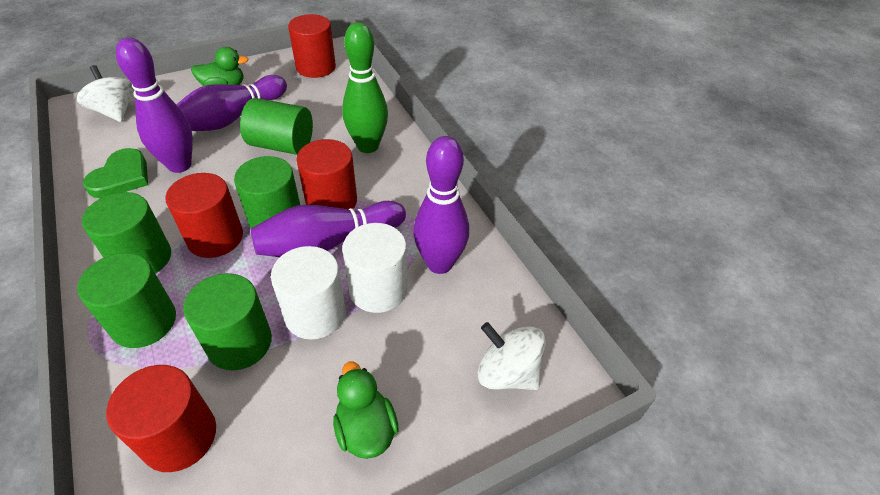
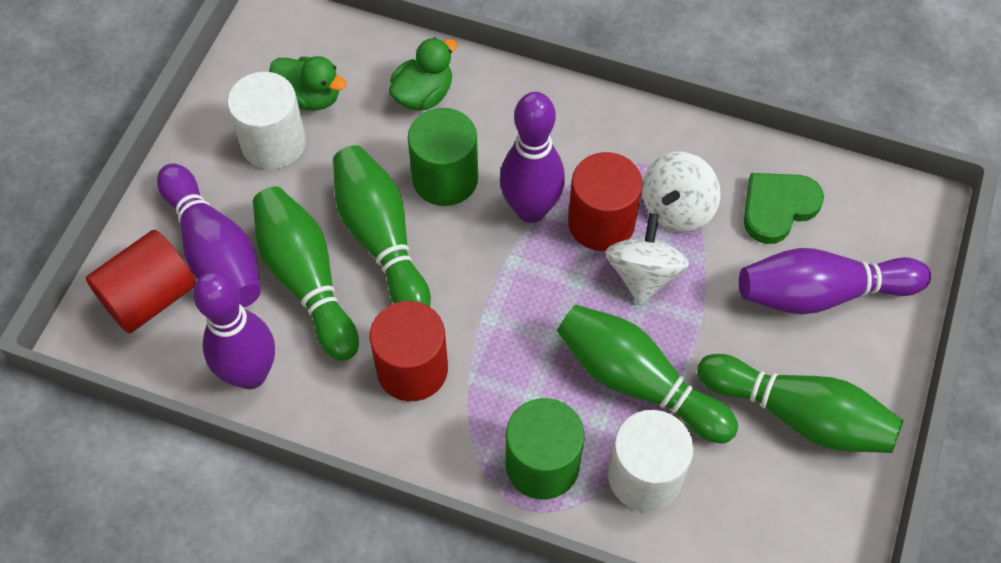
green bowling pin: 1 -> 4
green cylinder: 5 -> 2
red cylinder: 4 -> 3

